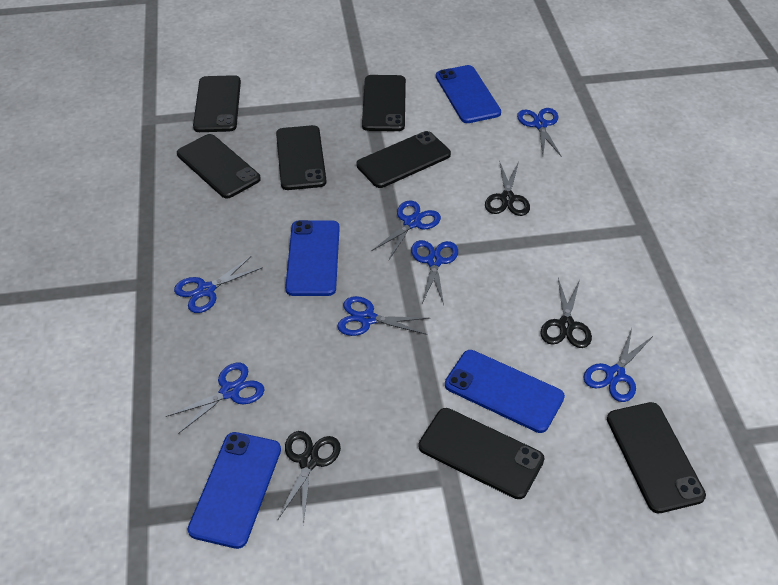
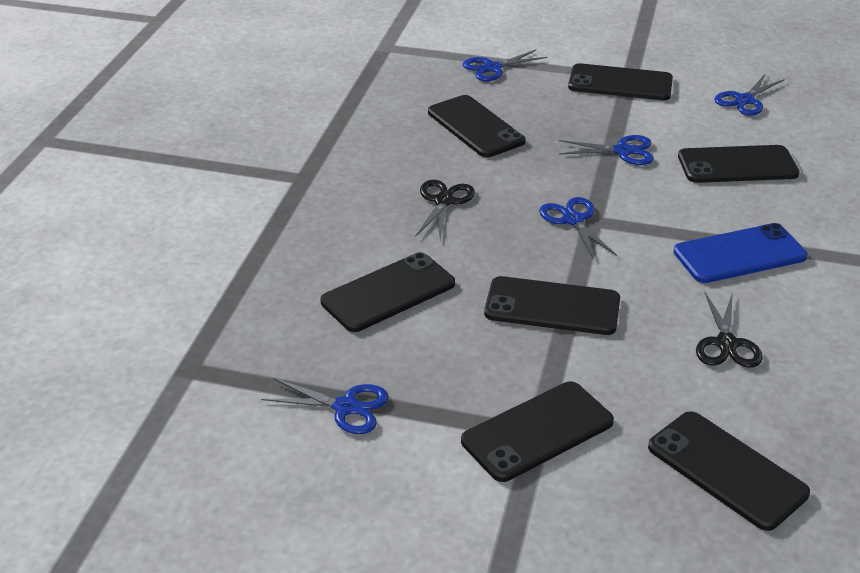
black scissors: 3 -> 2
blue phone: 4 -> 1
blue scissors: 7 -> 5

